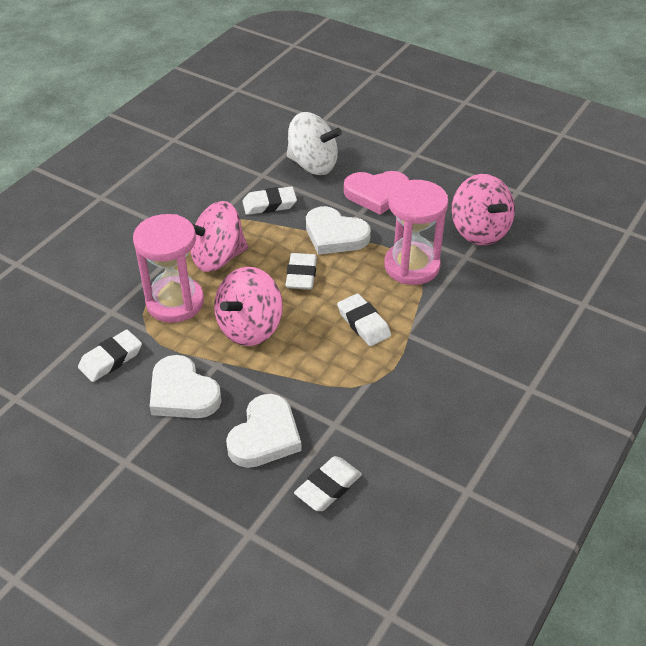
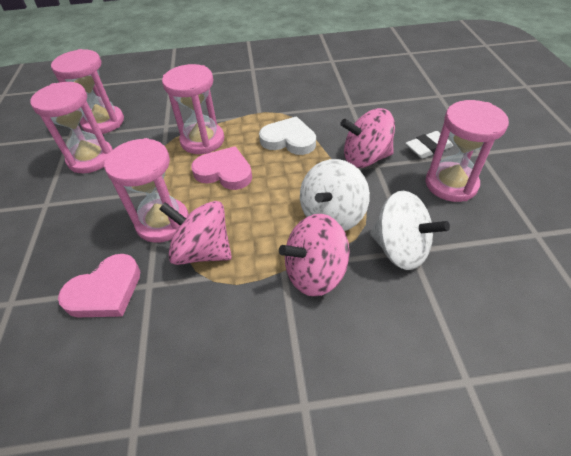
pink heart: 1 -> 2
pink hourglass: 2 -> 5
white eraser: 5 -> 1
white heart: 3 -> 1
white spinning top: 1 -> 2

